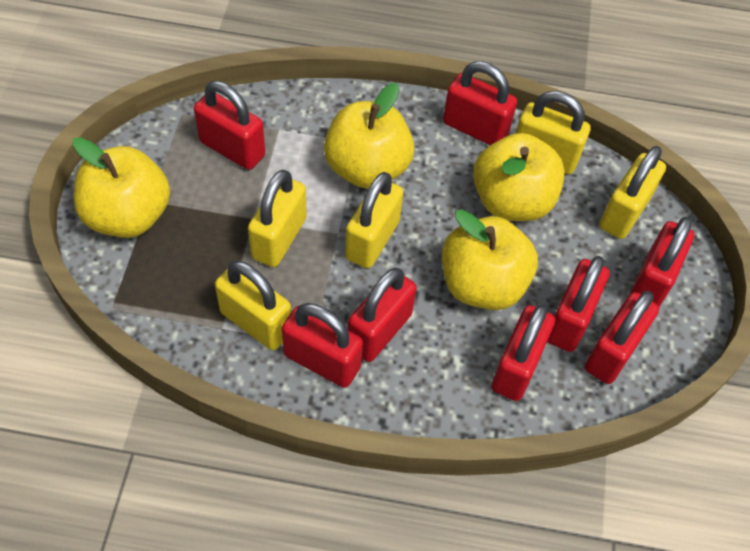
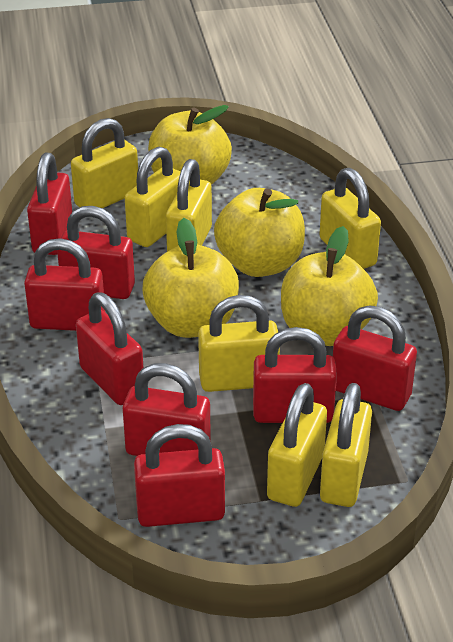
yellow padlock: 5 -> 7

